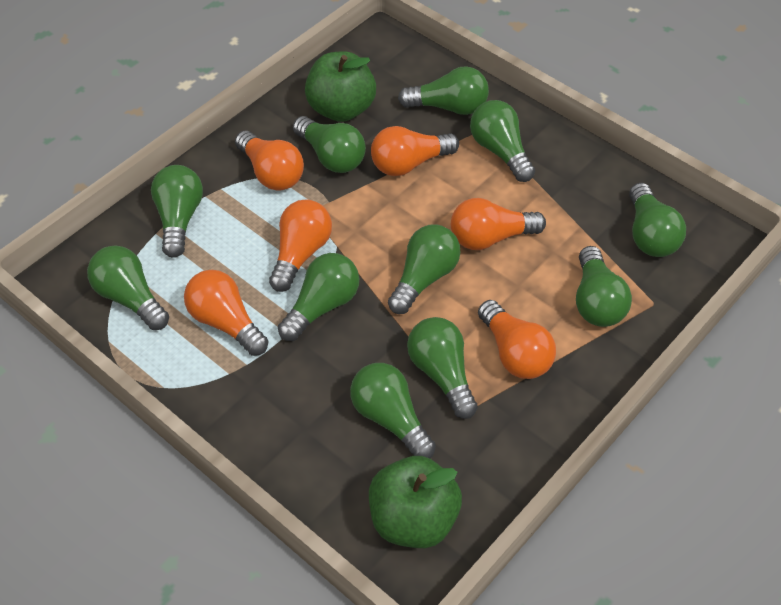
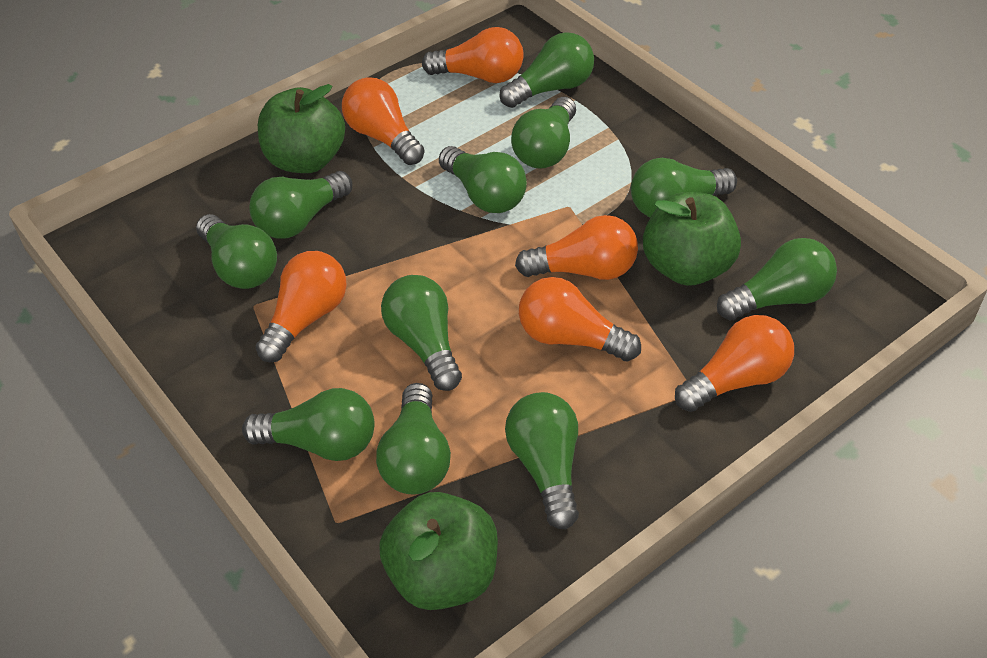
green apple: 2 -> 3

